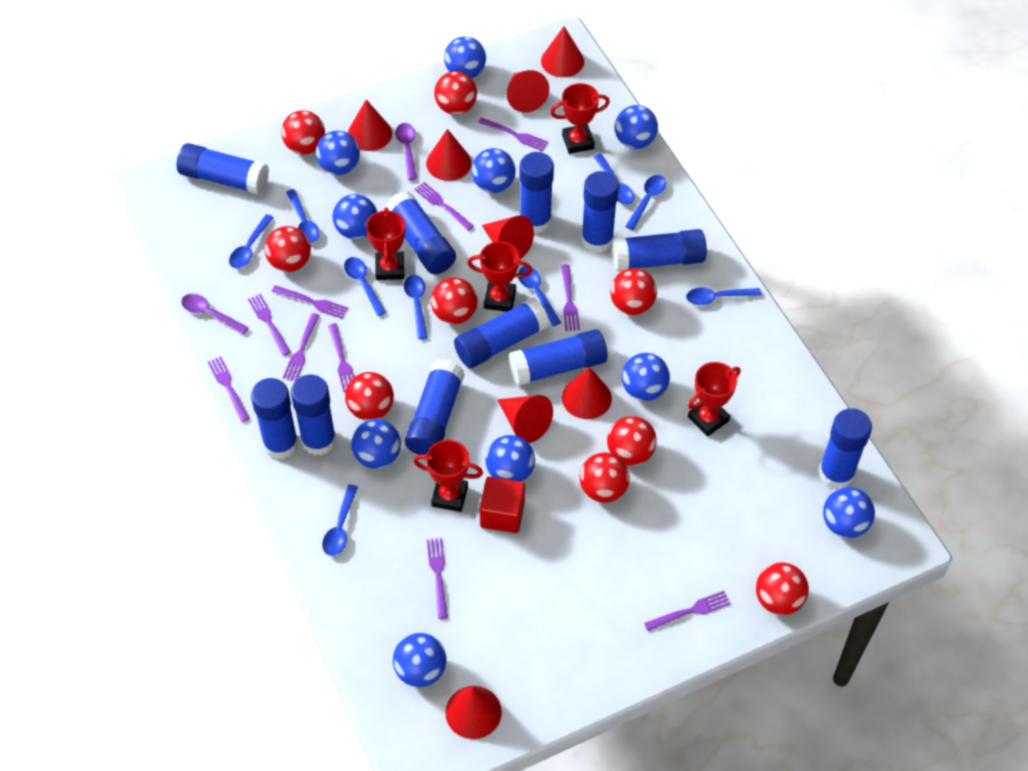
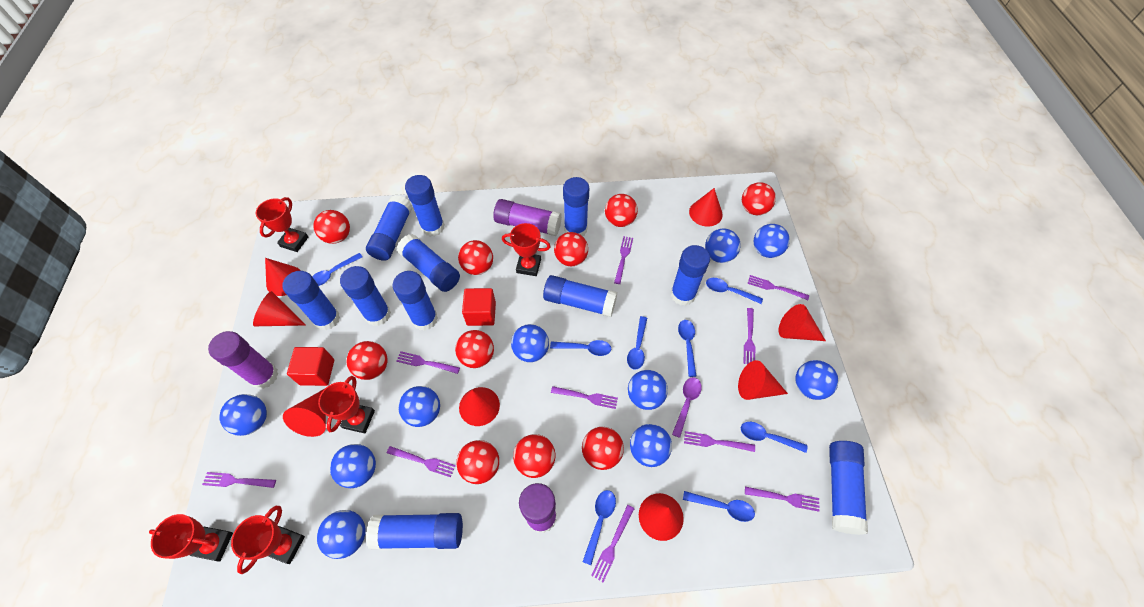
blue spoon: 9 -> 8
purple glue stick: 0 -> 3
purple spoon: 2 -> 1
red ball: 9 -> 10
red cube: 1 -> 2

